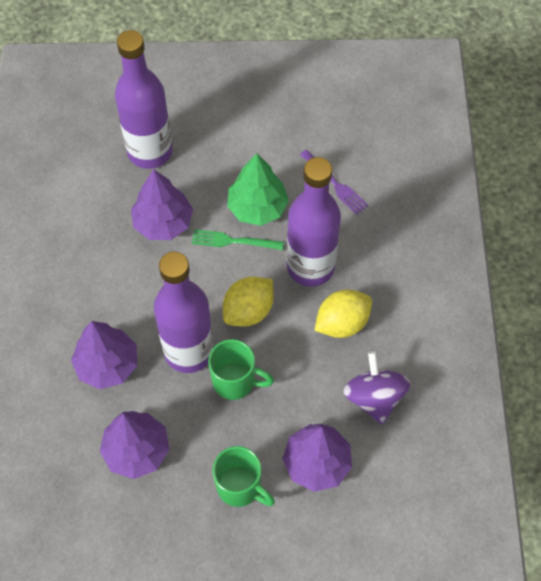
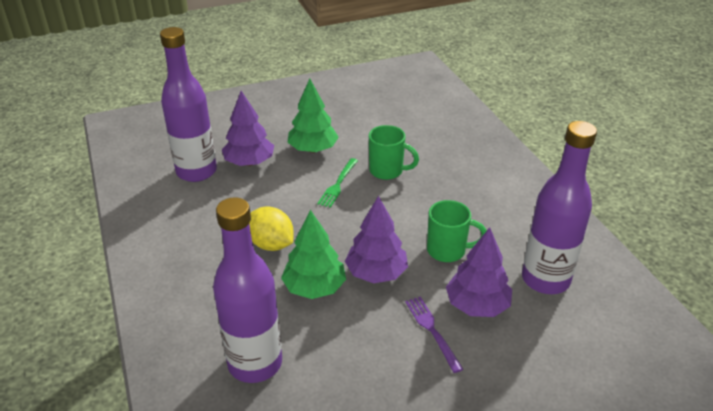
green tree: 1 -> 2
purple spinning top: 1 -> 0
purple tree: 4 -> 3
yellow lemon: 2 -> 1

